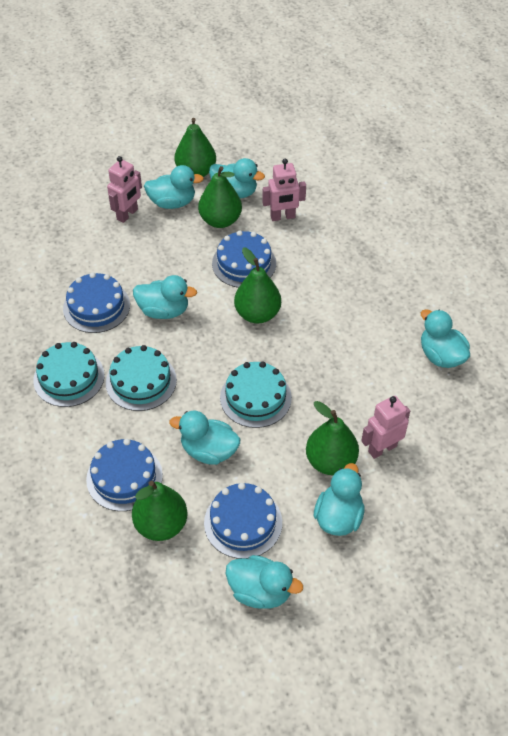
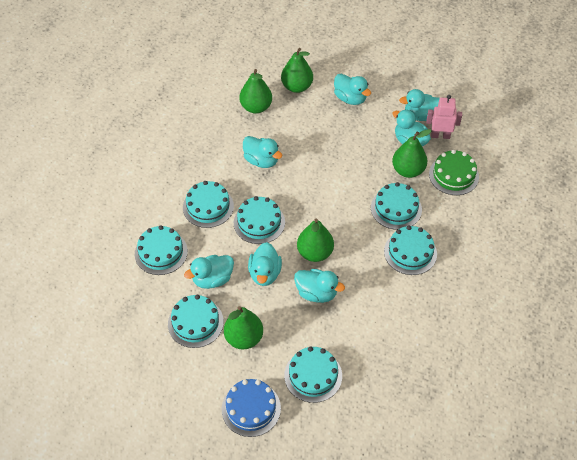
blue cake: 4 -> 1
green cake: 0 -> 1
pink robot: 3 -> 1
turquoise cake: 3 -> 7

